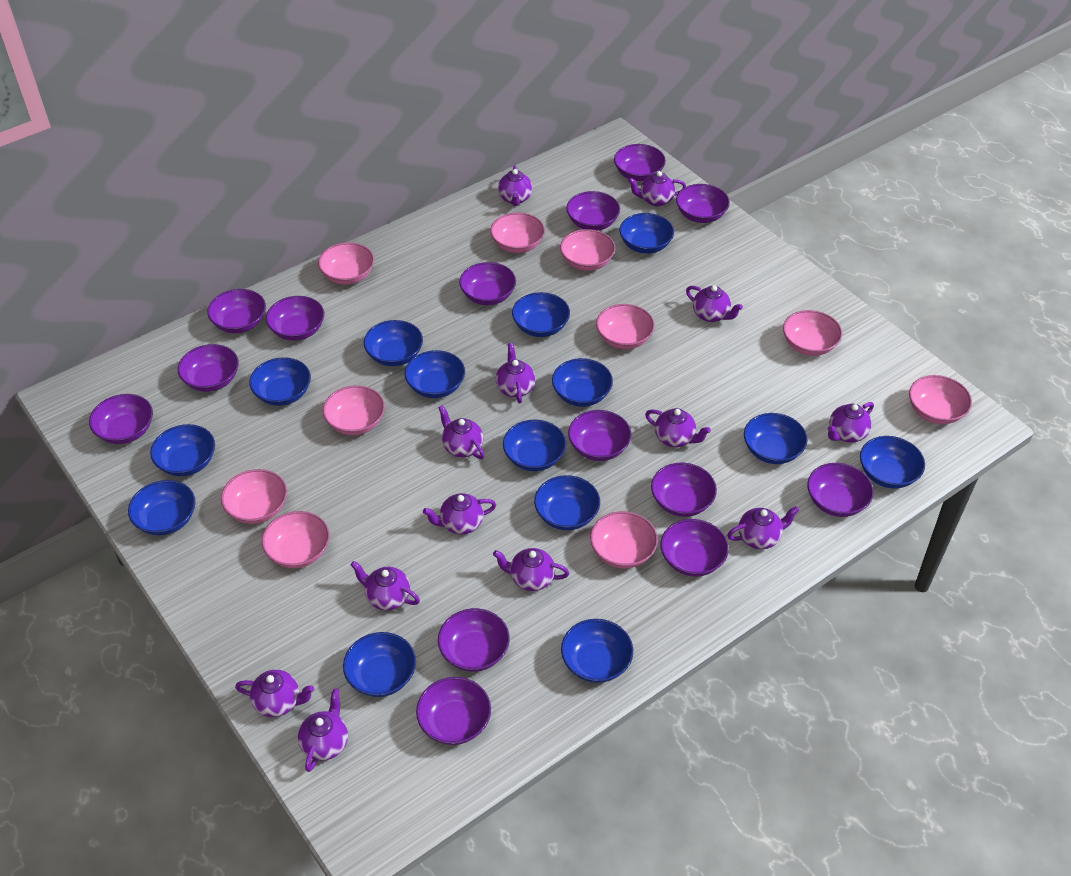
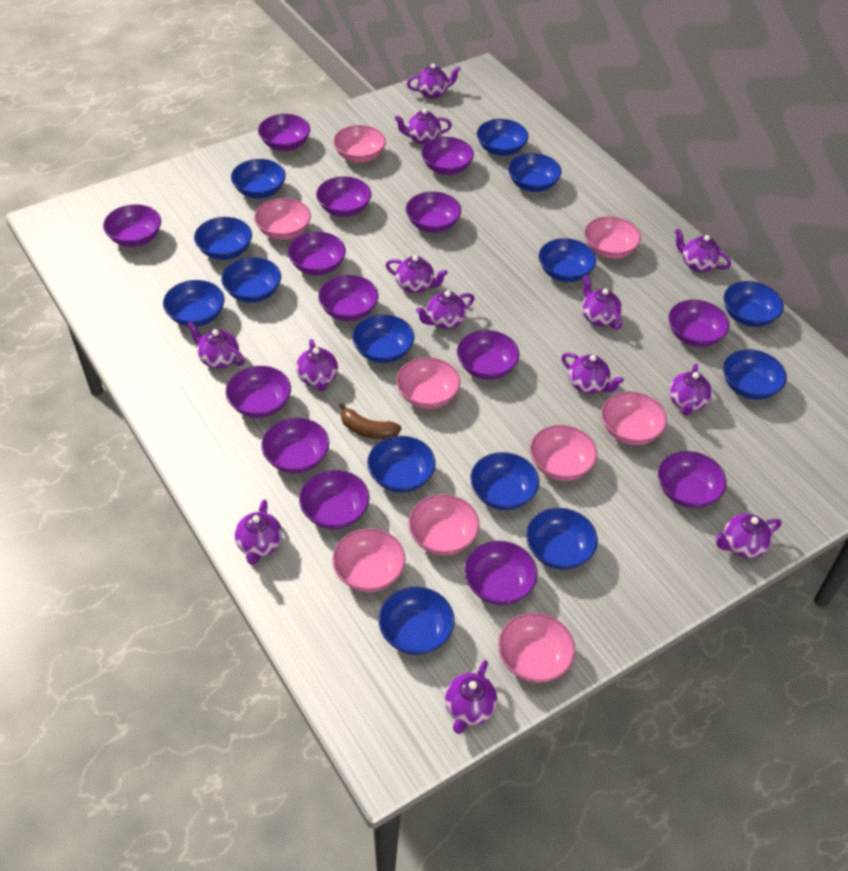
brown banana: 0 -> 1
pink bowl: 10 -> 9

